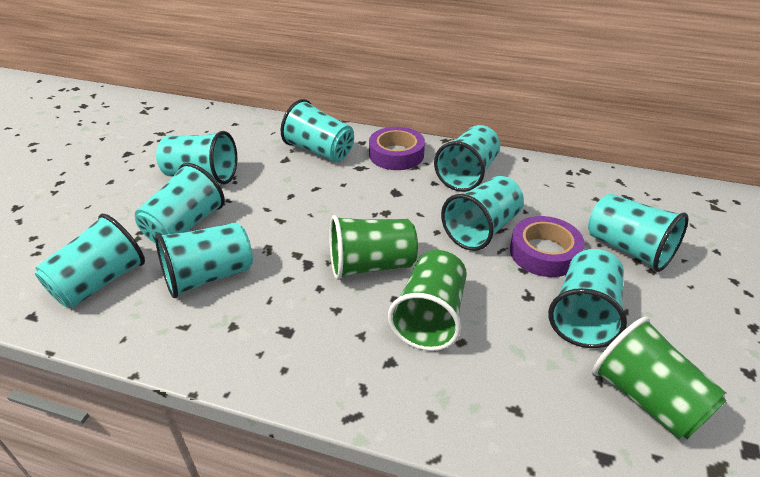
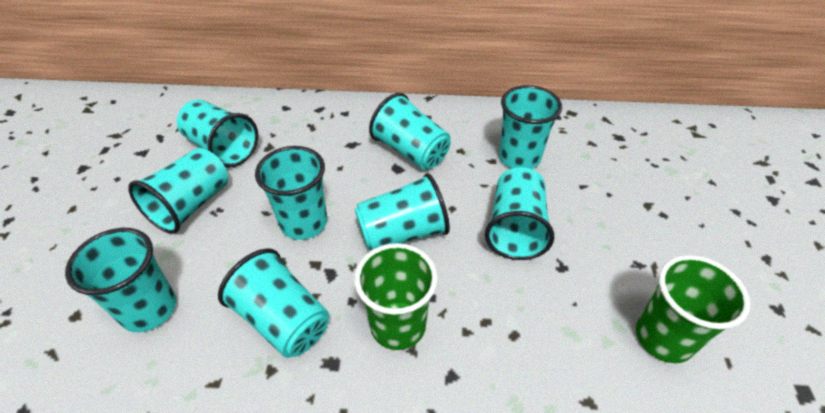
green cup: 3 -> 2
purple tape: 2 -> 0

